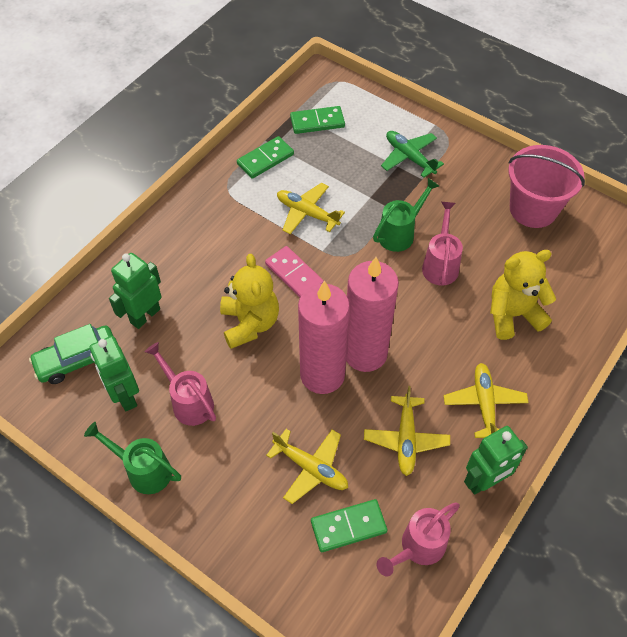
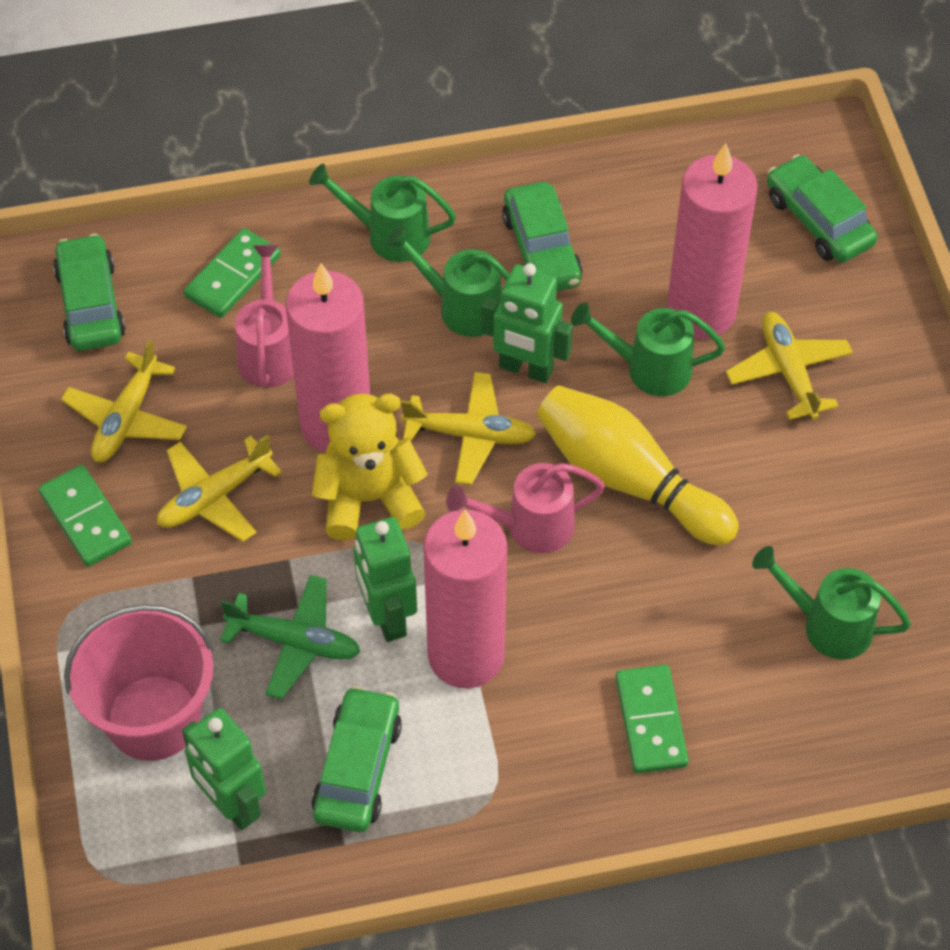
green car: 1 -> 4
green watering can: 2 -> 4
pink candle: 2 -> 3
pink domino: 1 -> 0
pink watering can: 3 -> 2
yellow bowling pin: 0 -> 1
yellow teddy bear: 2 -> 1

